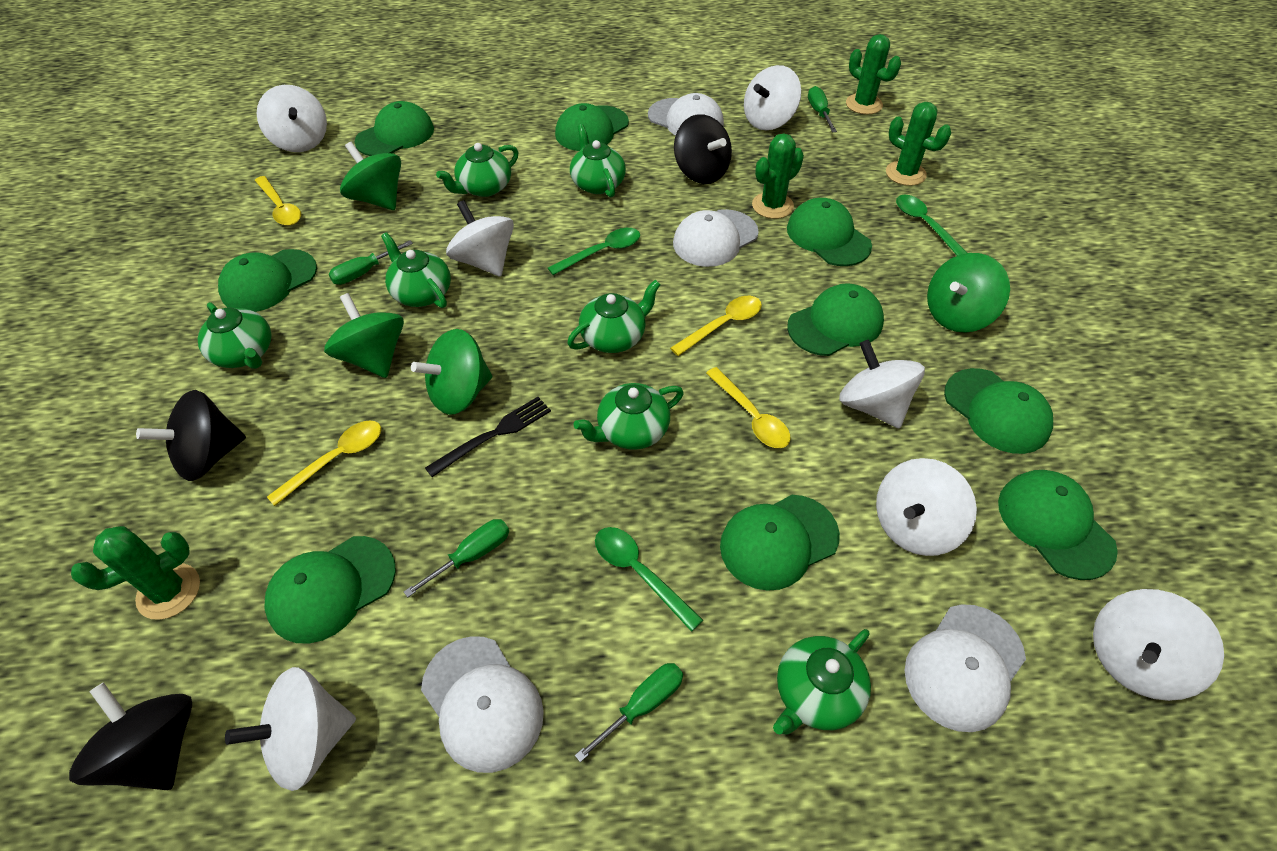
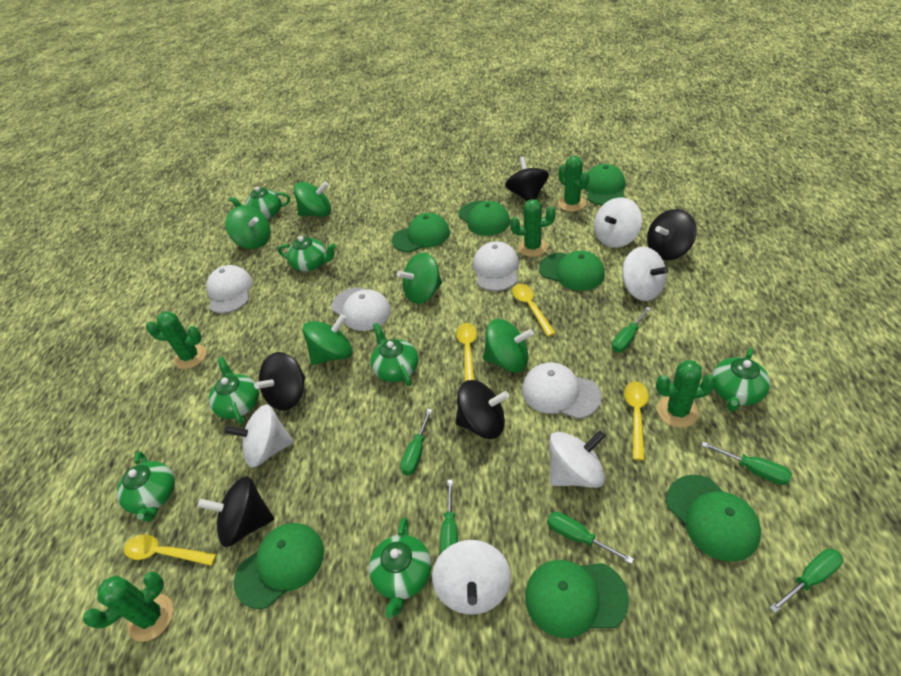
black fork: 1 -> 0
black spinning top: 3 -> 5
green cactus: 4 -> 5
green cap: 9 -> 7
green screwdriver: 4 -> 6
green spinning top: 4 -> 5
green spoon: 3 -> 0
white spinning top: 7 -> 5

